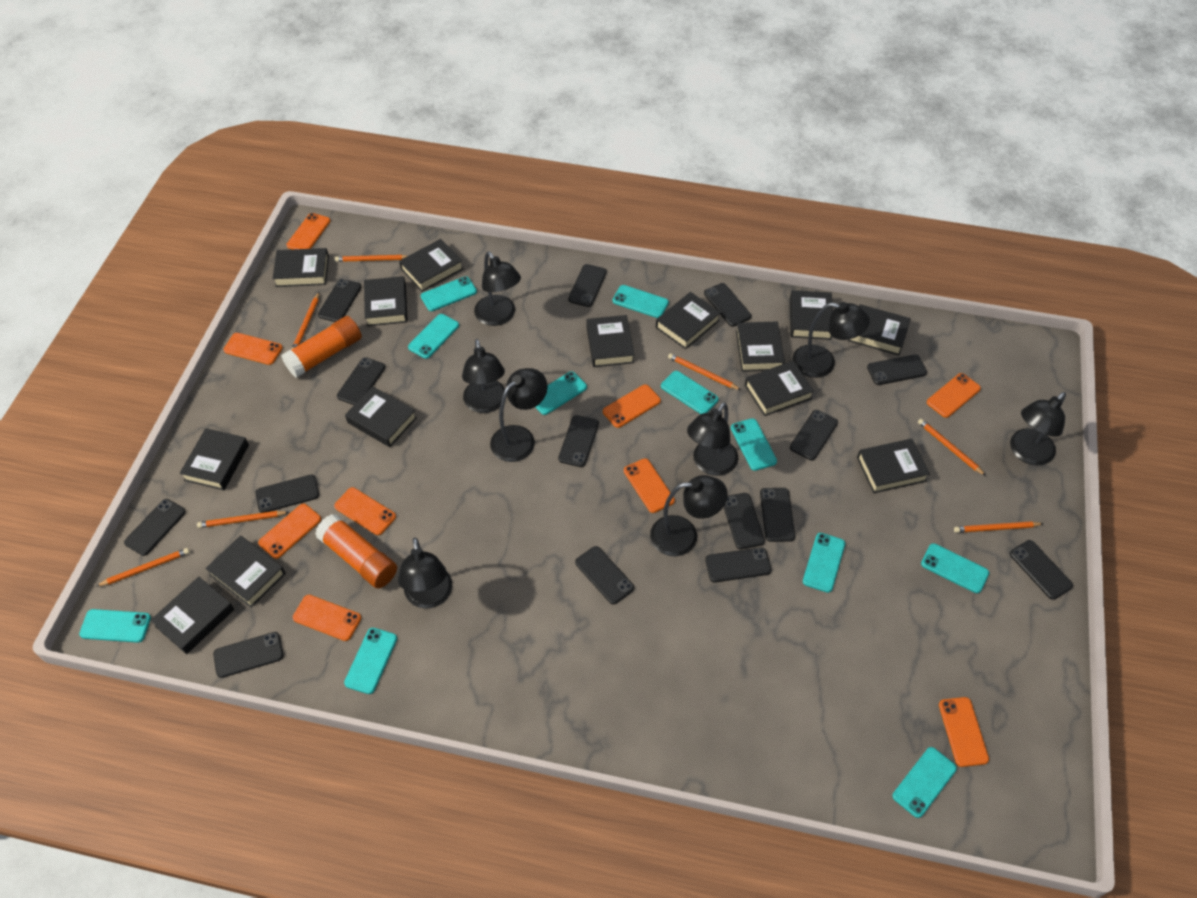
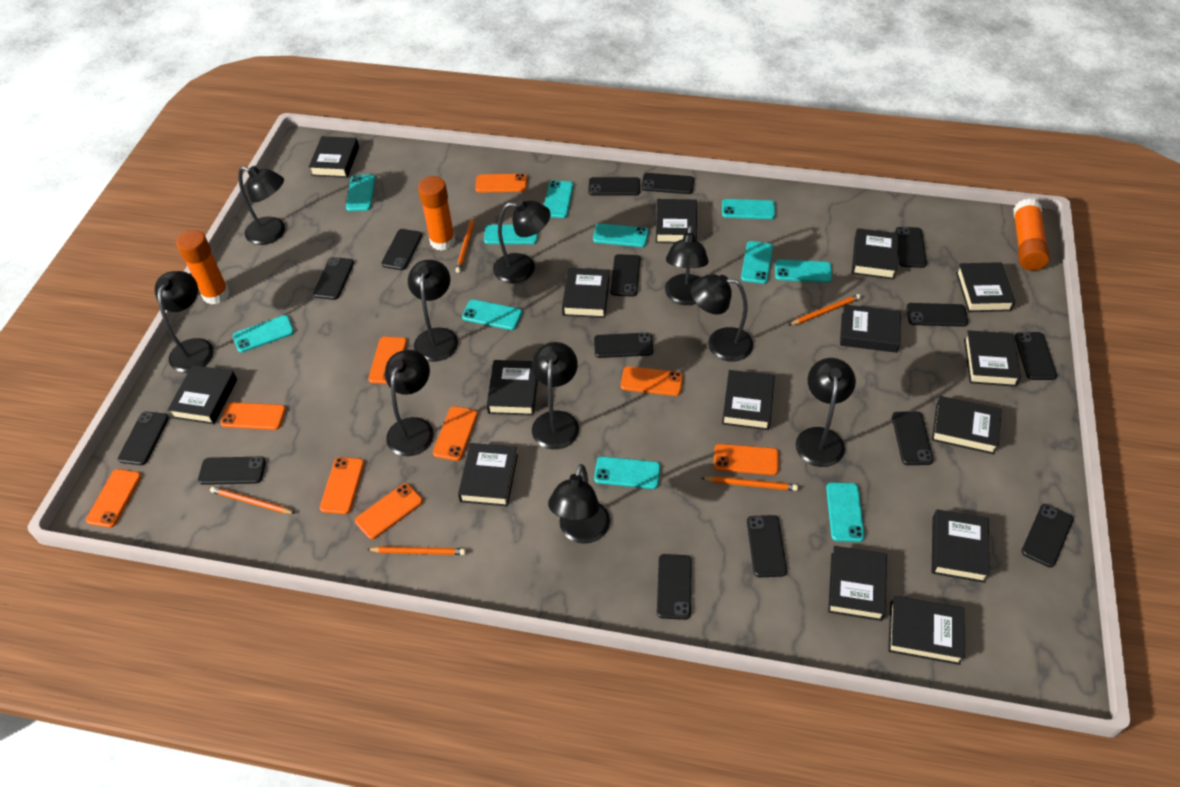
black book: 14 -> 15
black lamp: 8 -> 10
orange glue stick: 2 -> 3
orange pencil: 7 -> 5

